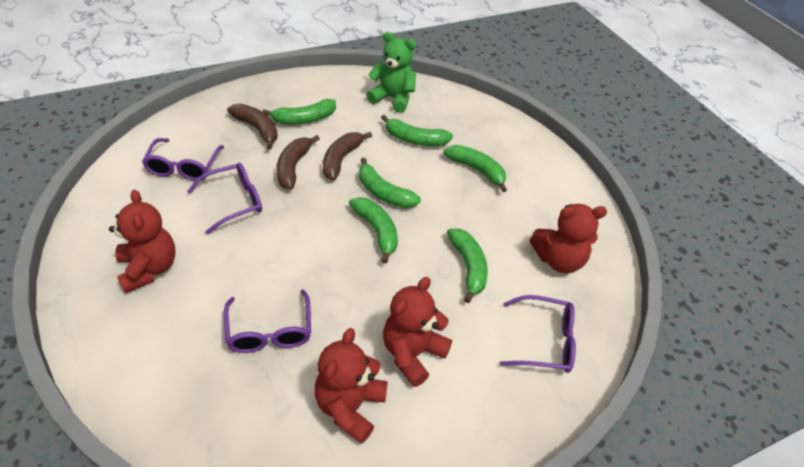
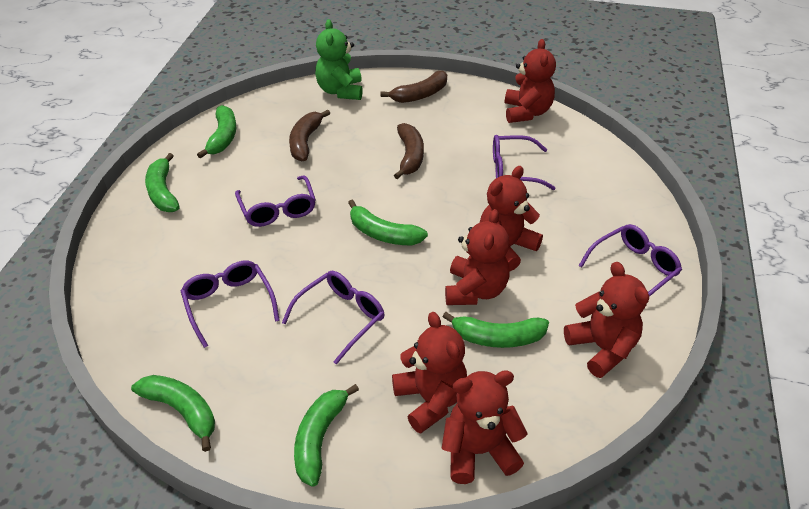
purple glasses: 4 -> 5
red teddy bear: 4 -> 6

